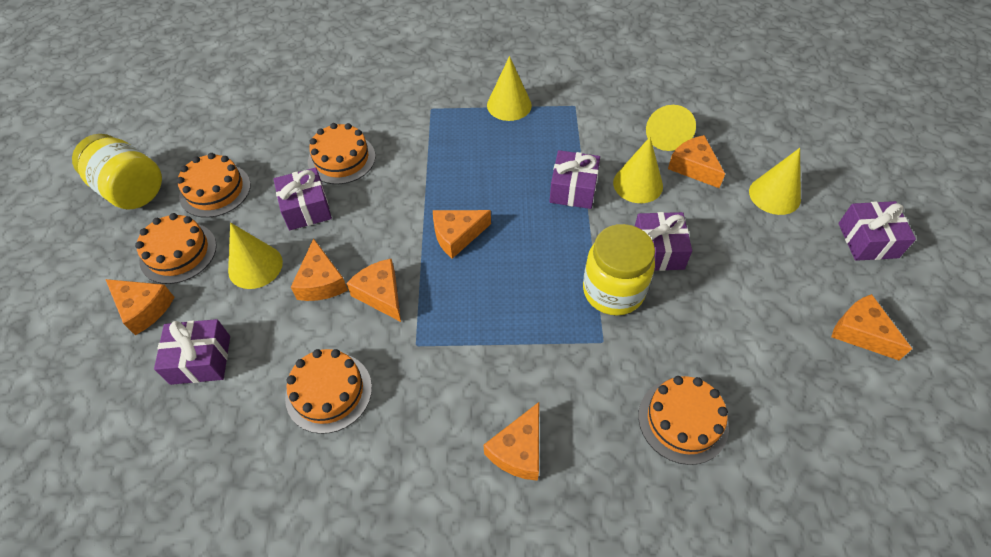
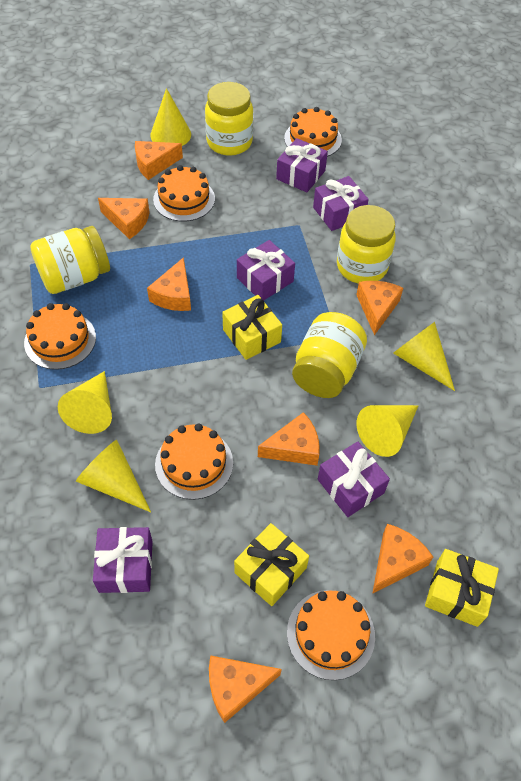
yellow gift: 0 -> 3
yellow jar: 2 -> 4

